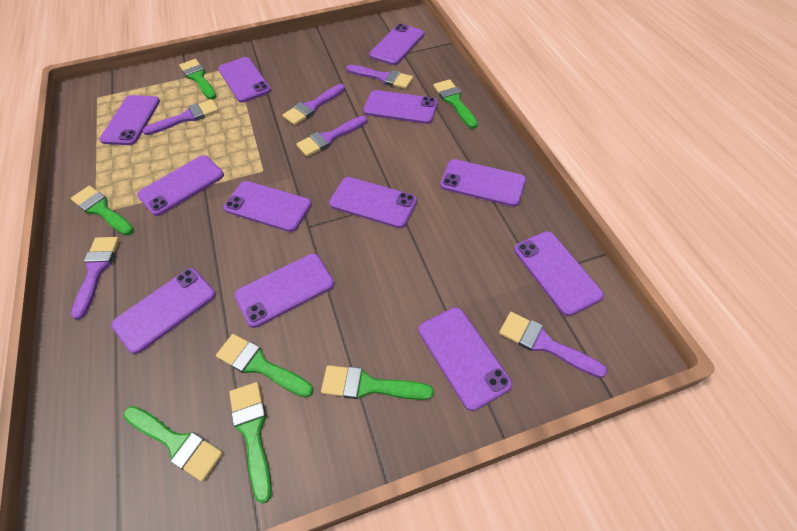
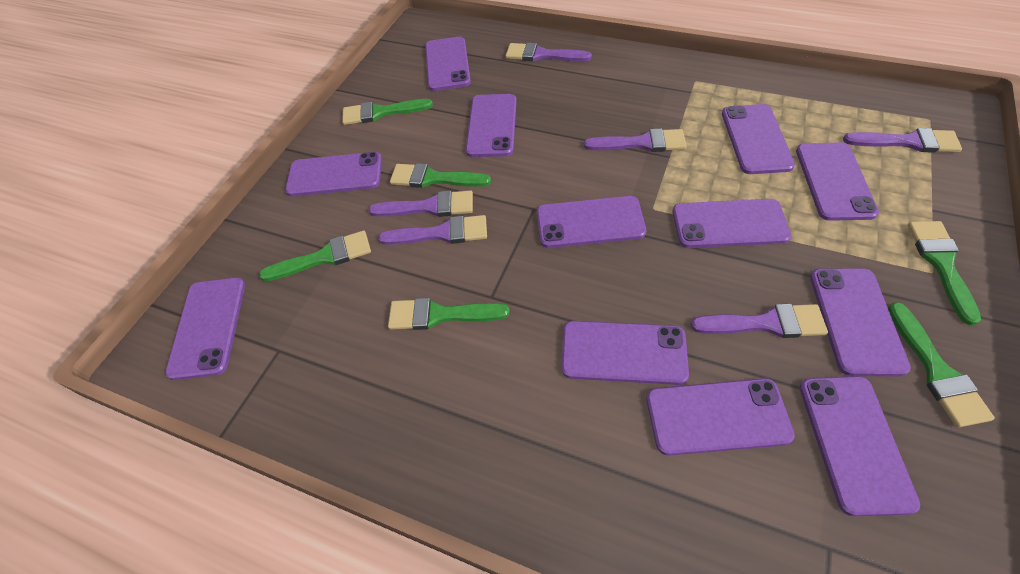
green brush: 7 -> 6

